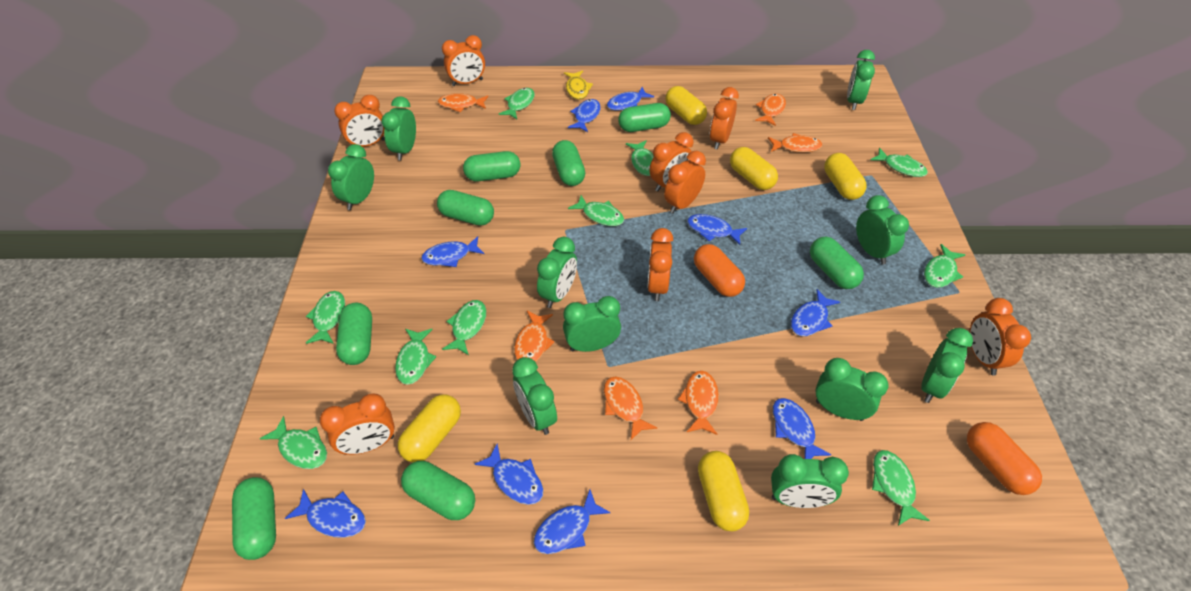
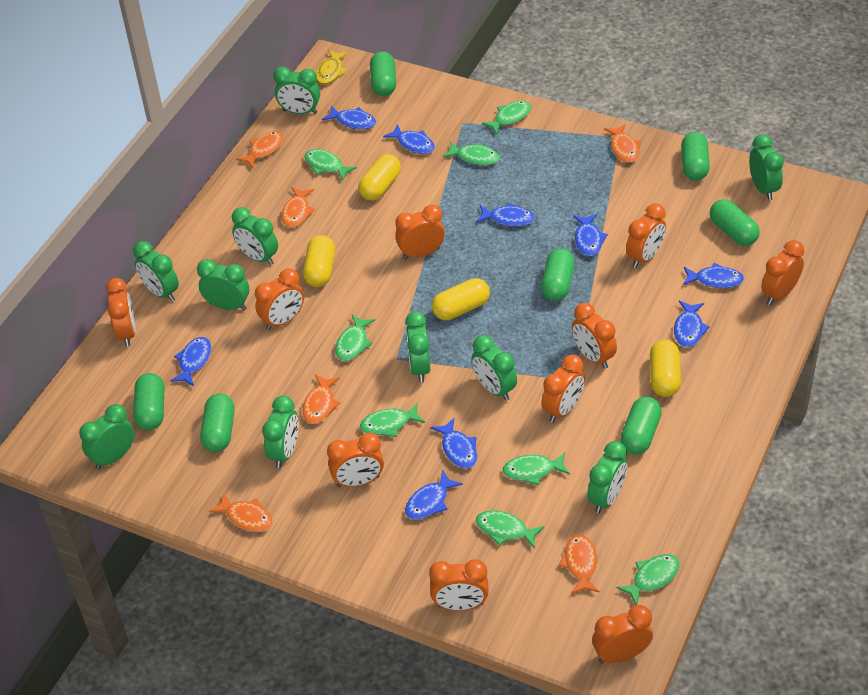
green capsule: 8 -> 7
green fish: 10 -> 8
orange capsule: 2 -> 0
orange clock: 8 -> 10
yellow capsule: 5 -> 4

